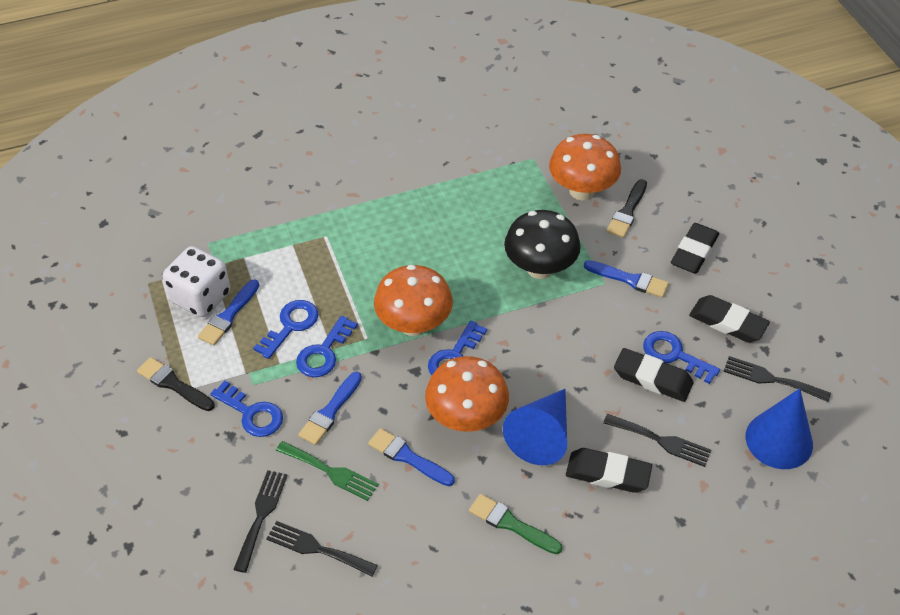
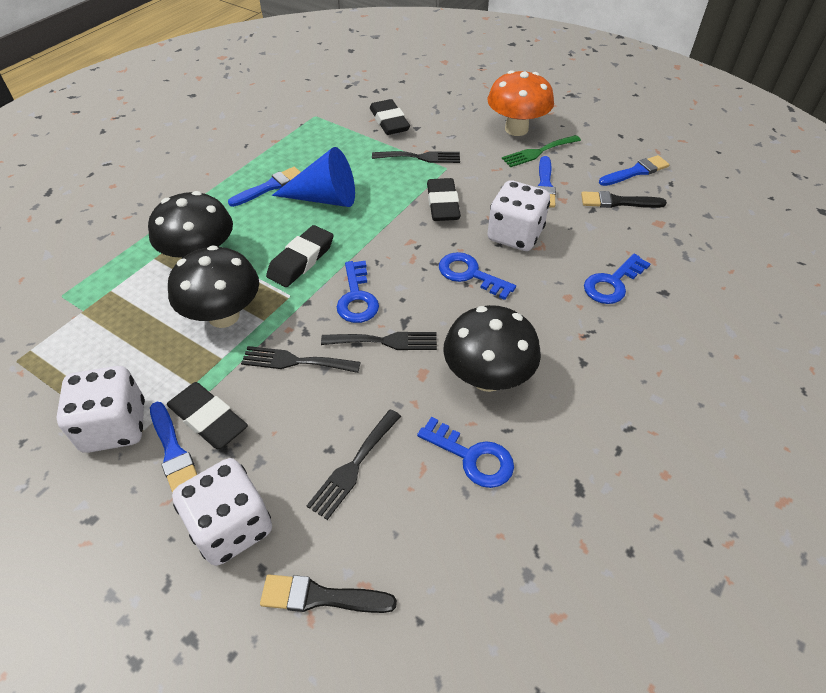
black mushroom: 1 -> 3
blue cone: 2 -> 1
blue key: 5 -> 4
green brush: 1 -> 0
orange mushroom: 3 -> 1
white dice: 1 -> 3

